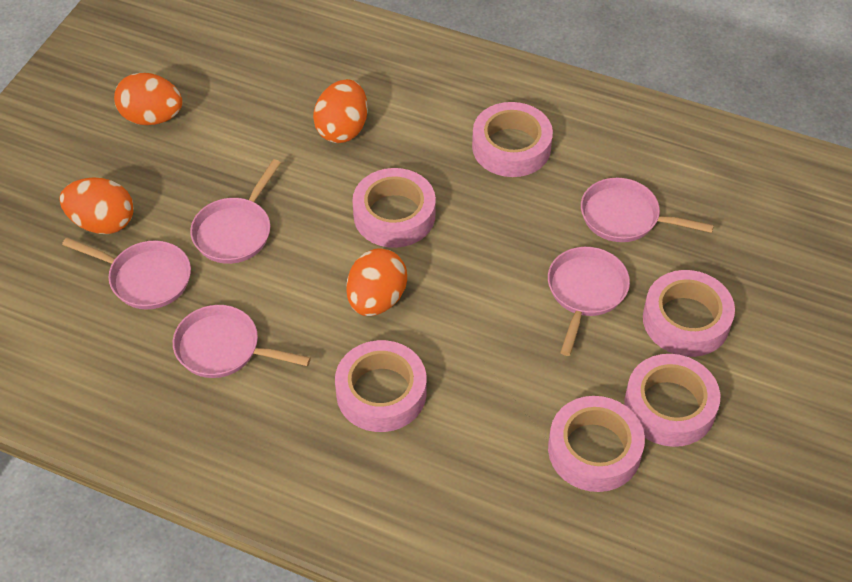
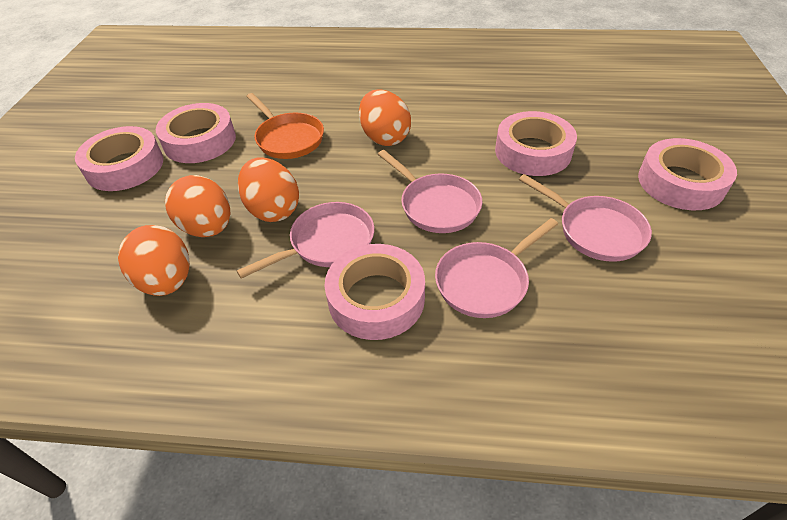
orange pan: 0 -> 1
pink pan: 5 -> 4
pink tape: 6 -> 5

